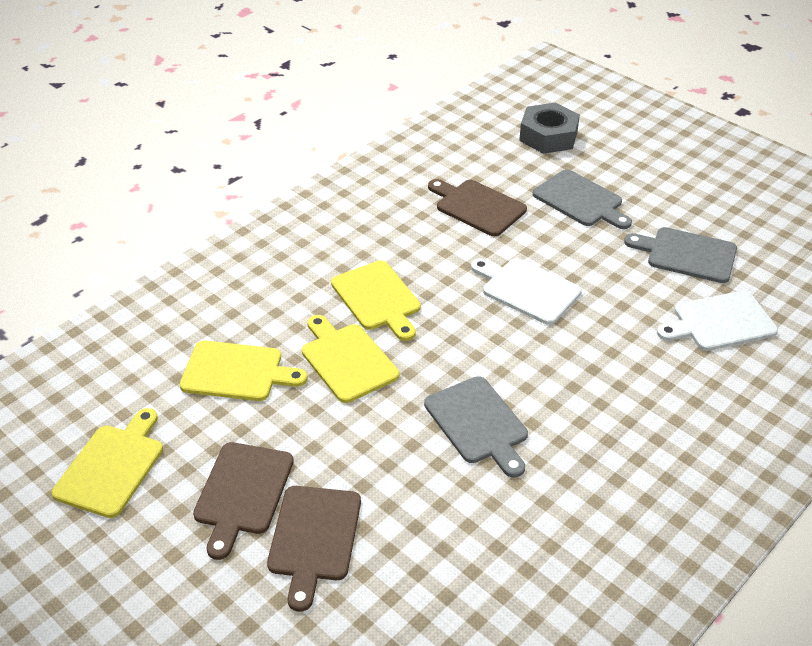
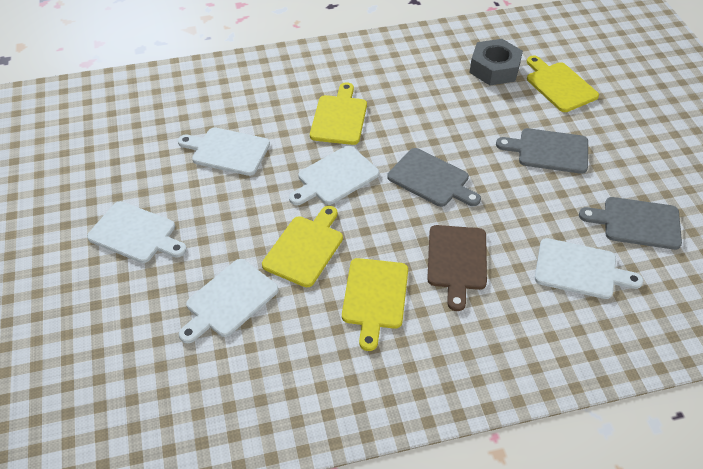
brown cutting board: 3 -> 1
white cutting board: 2 -> 5

